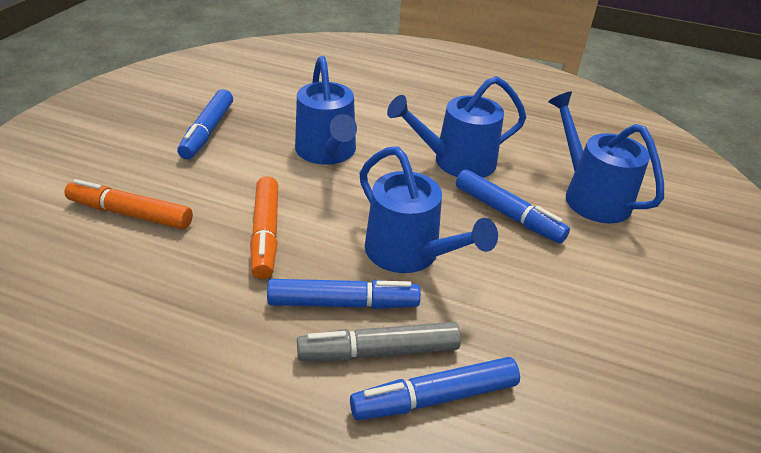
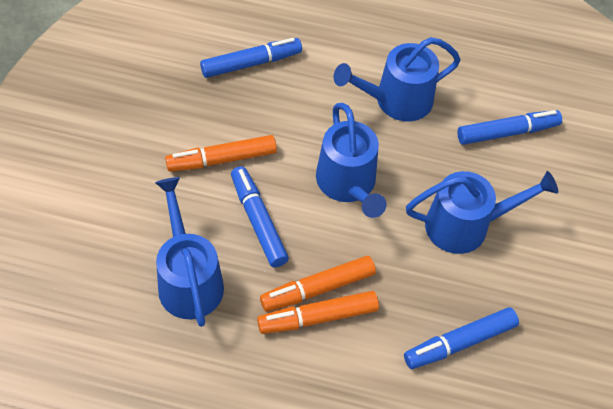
grey marker: 1 -> 0
orange marker: 2 -> 3

